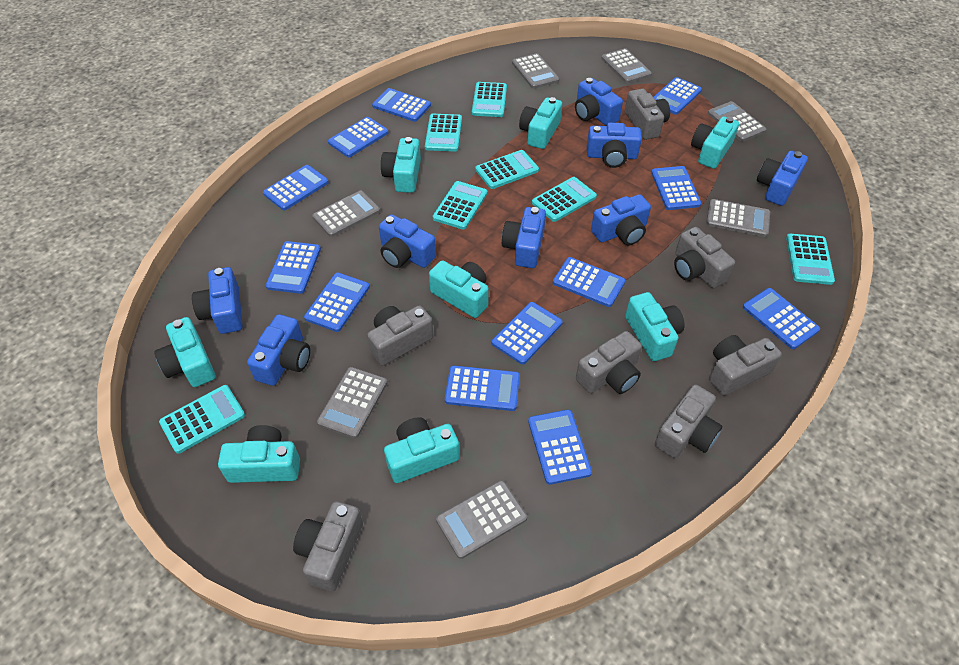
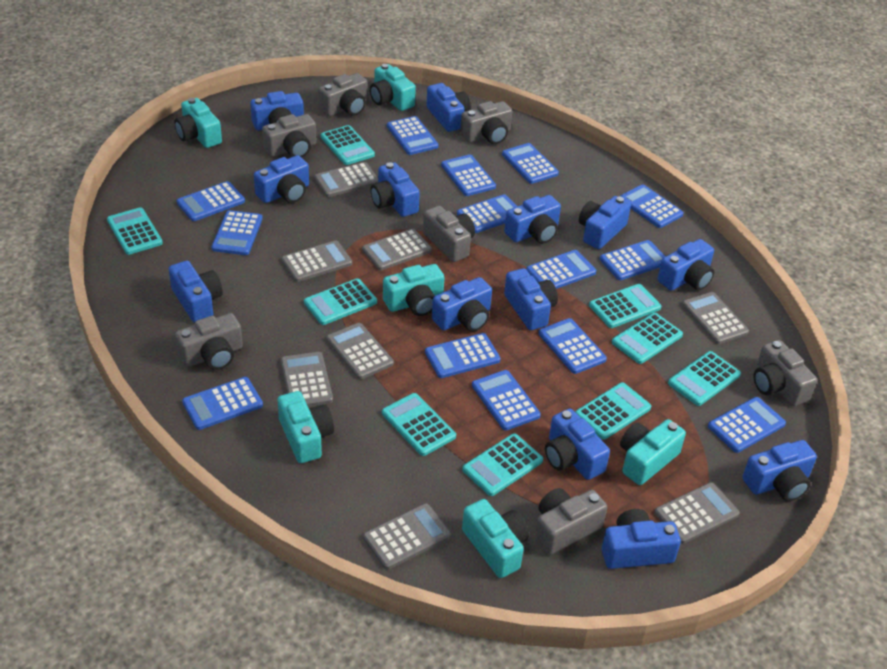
blue calculator: 12 -> 14
blue camera: 8 -> 13
grey calculator: 7 -> 8
turquoise calculator: 7 -> 9
turquoise camera: 8 -> 6

